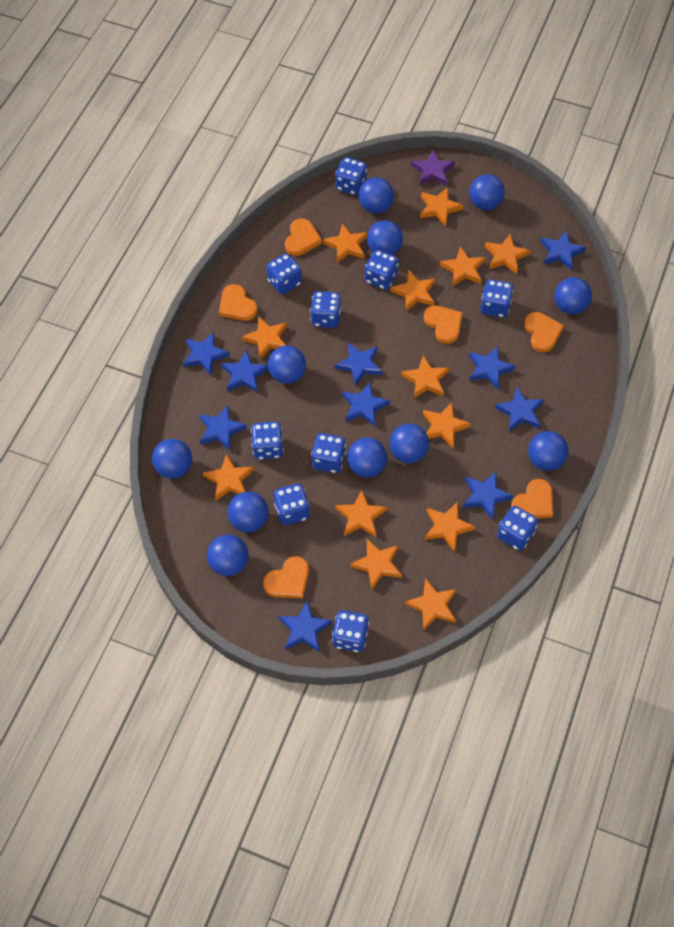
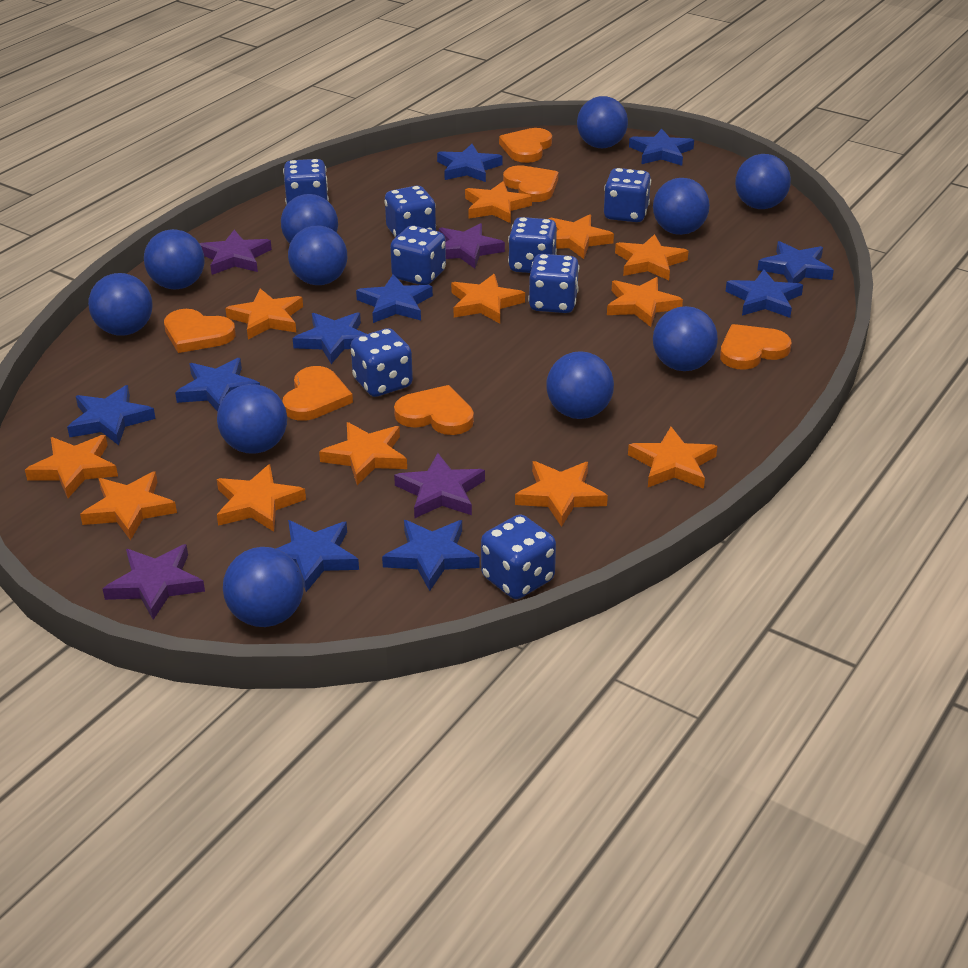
blue dice: 10 -> 8
orange star: 13 -> 12
purple star: 1 -> 4

